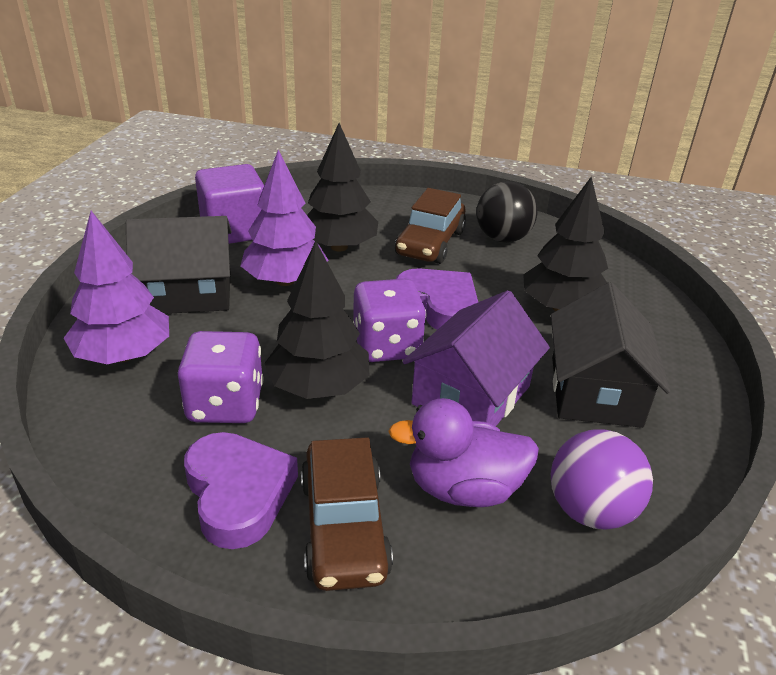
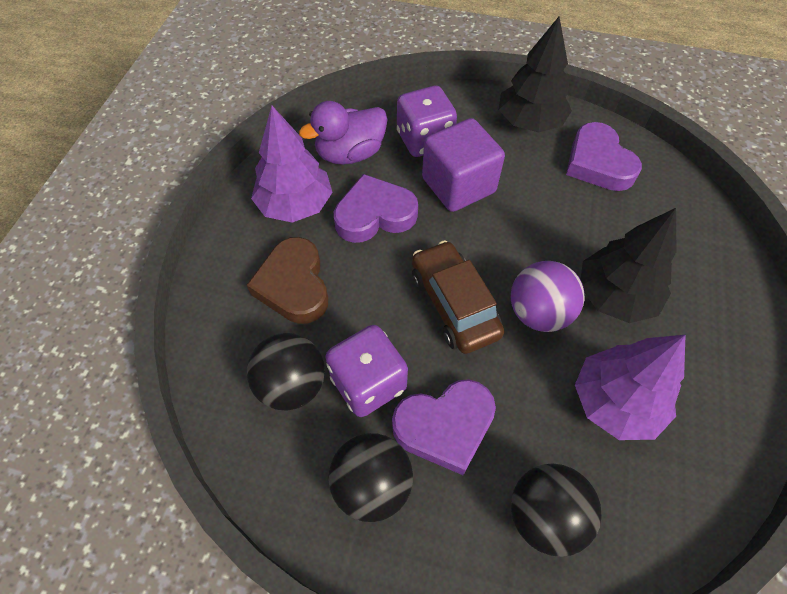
black ball: 1 -> 3
black house: 2 -> 0
black tree: 3 -> 2
brown car: 2 -> 1
brown heart: 0 -> 1
purple heart: 2 -> 3
purple house: 1 -> 0

